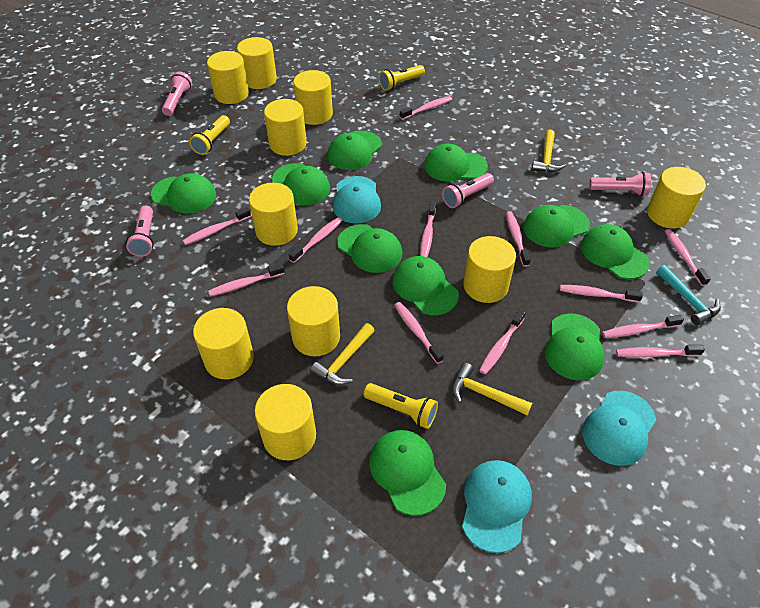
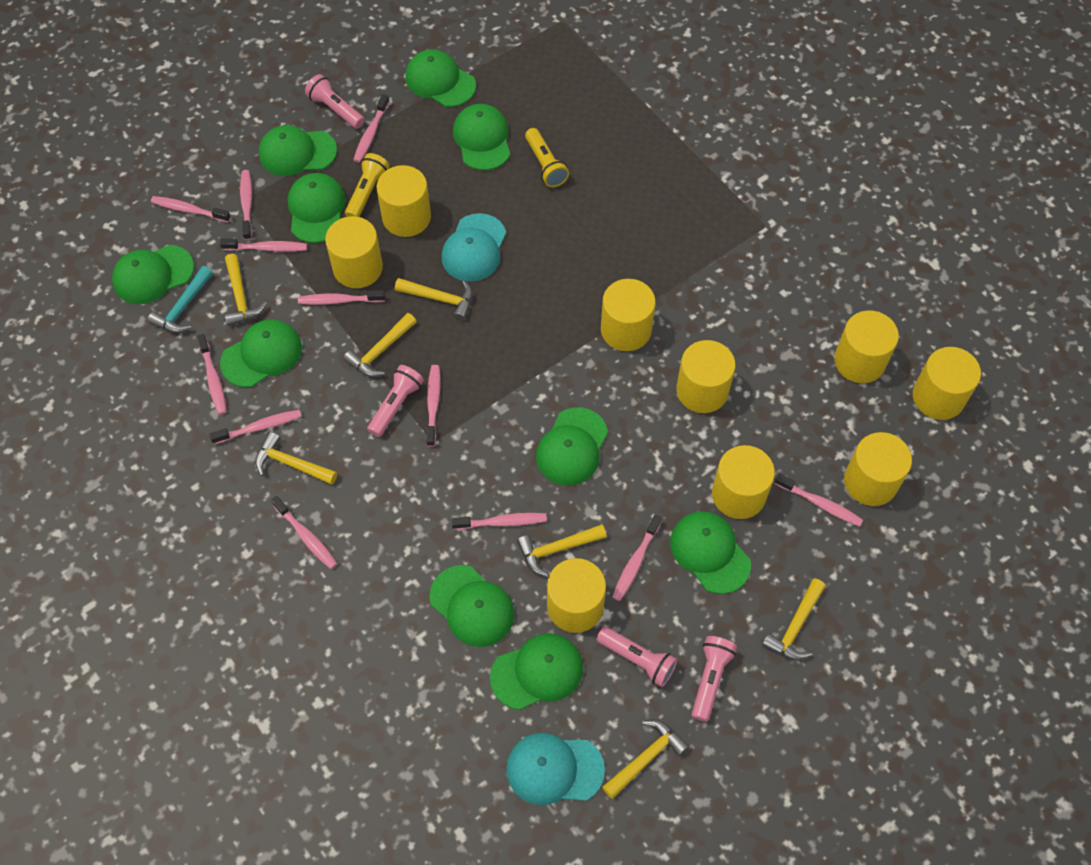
turquoise cap: 3 -> 2
yellow cylinder: 10 -> 9
yellow flashlight: 3 -> 2
yellow hammer: 3 -> 7

